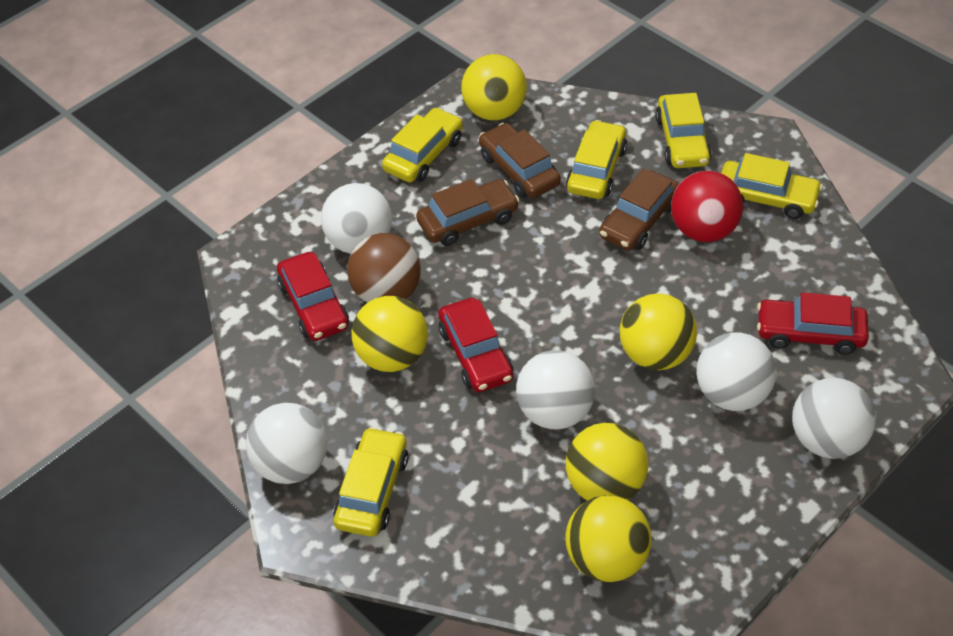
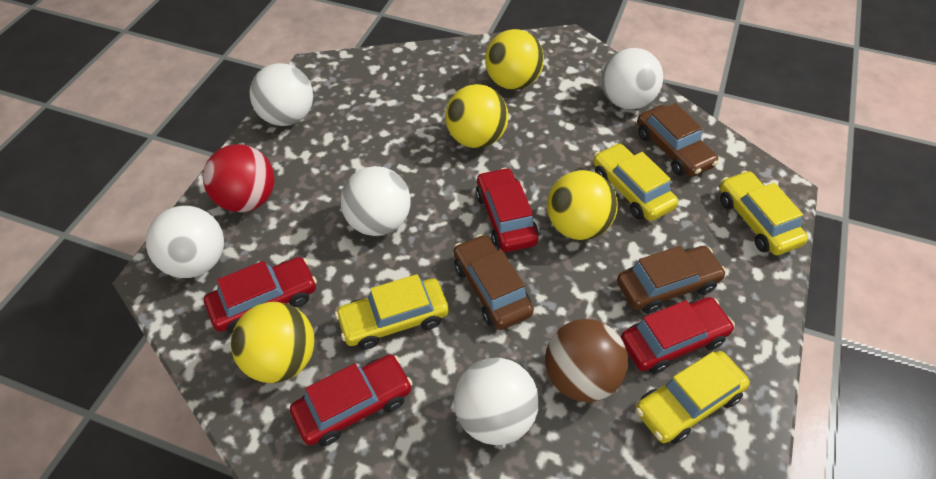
red car: 3 -> 4
yellow ball: 5 -> 4
yellow car: 5 -> 4

